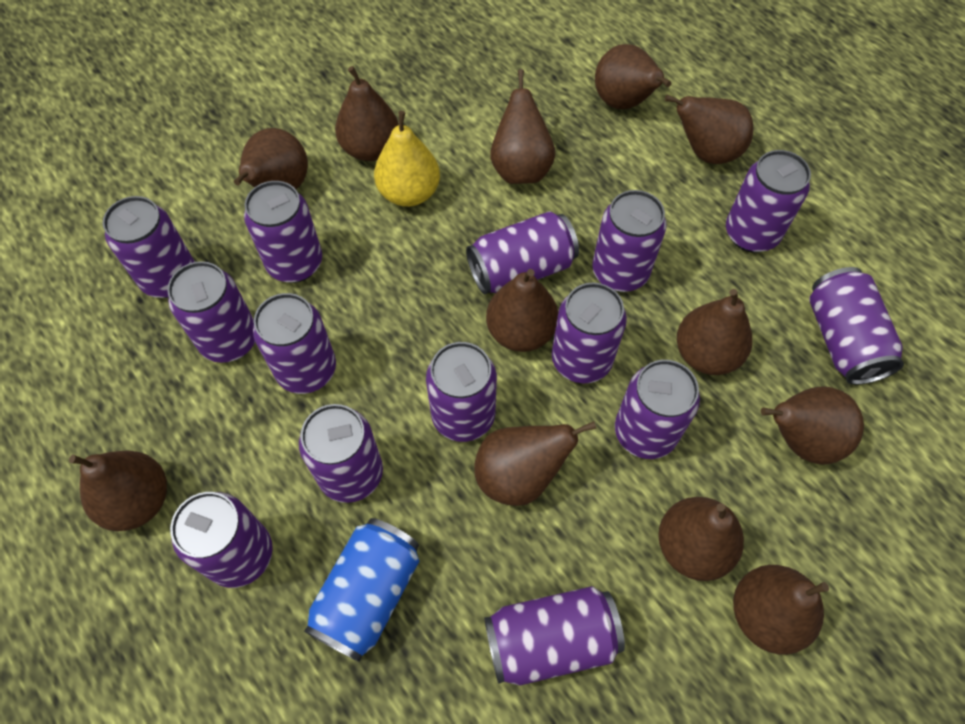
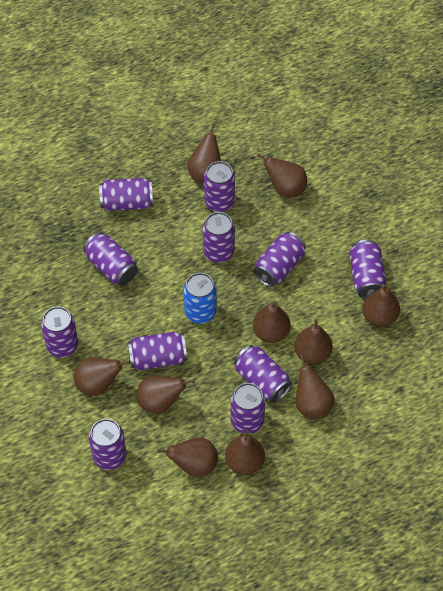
brown pear: 12 -> 10
purple can: 14 -> 11
yellow pear: 1 -> 0

